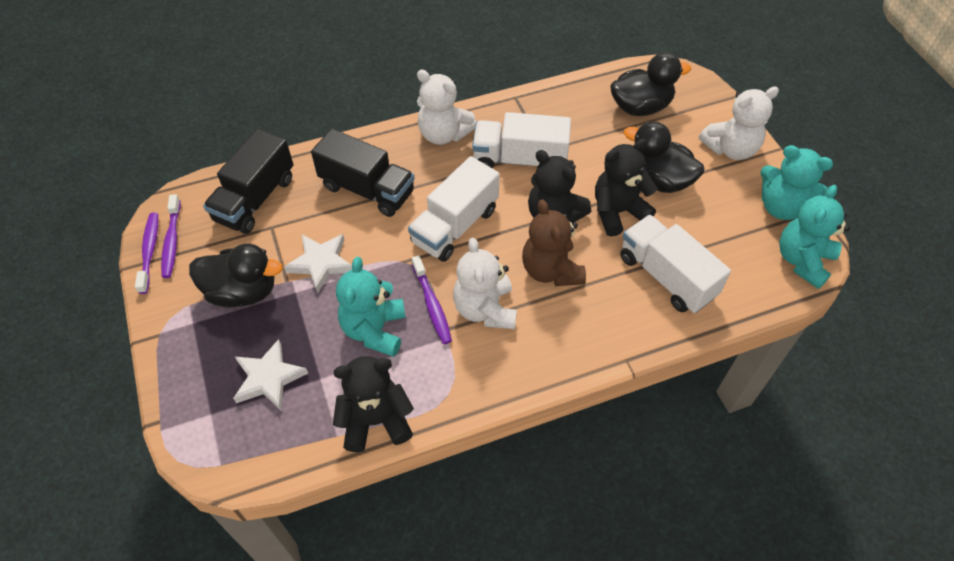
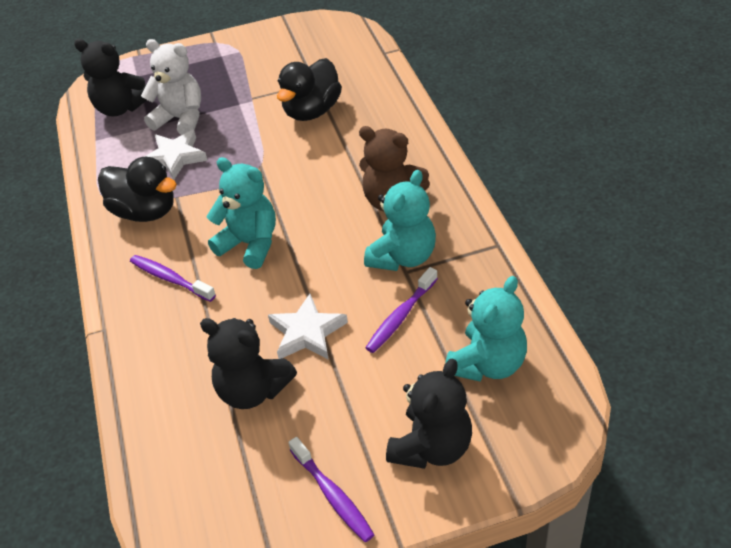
black duck: 3 -> 2
black truck: 2 -> 0
white teddy bear: 3 -> 1
white truck: 3 -> 0

